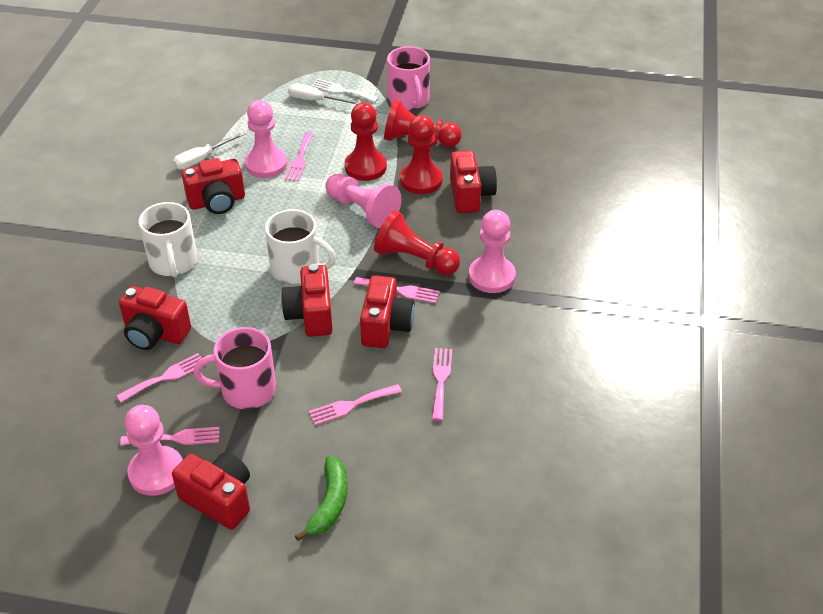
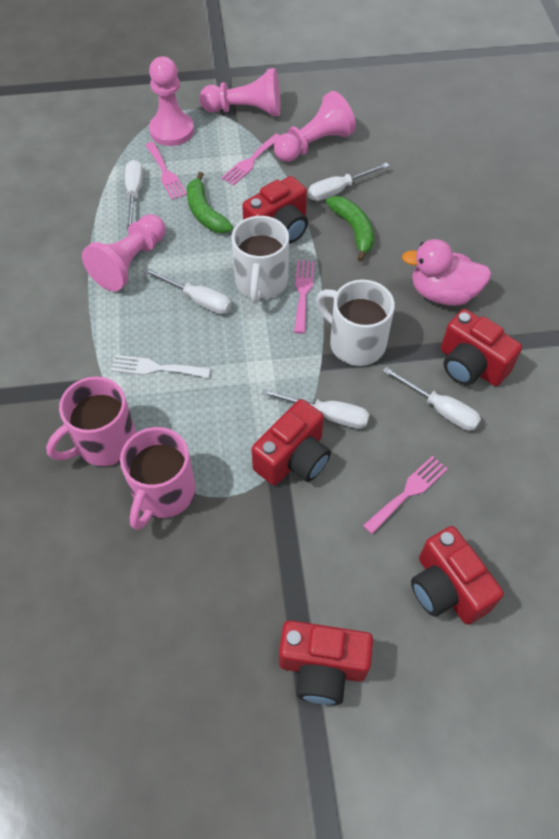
green banana: 1 -> 2
pink duck: 0 -> 1
pink fork: 6 -> 4
red camera: 6 -> 5
red pawn: 4 -> 0
white screwdriver: 2 -> 5

